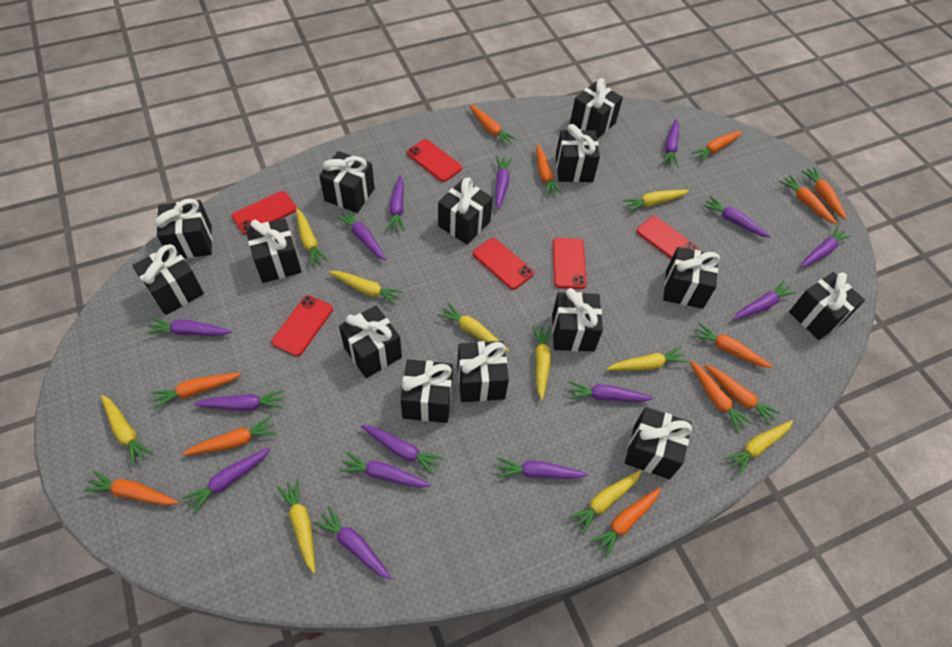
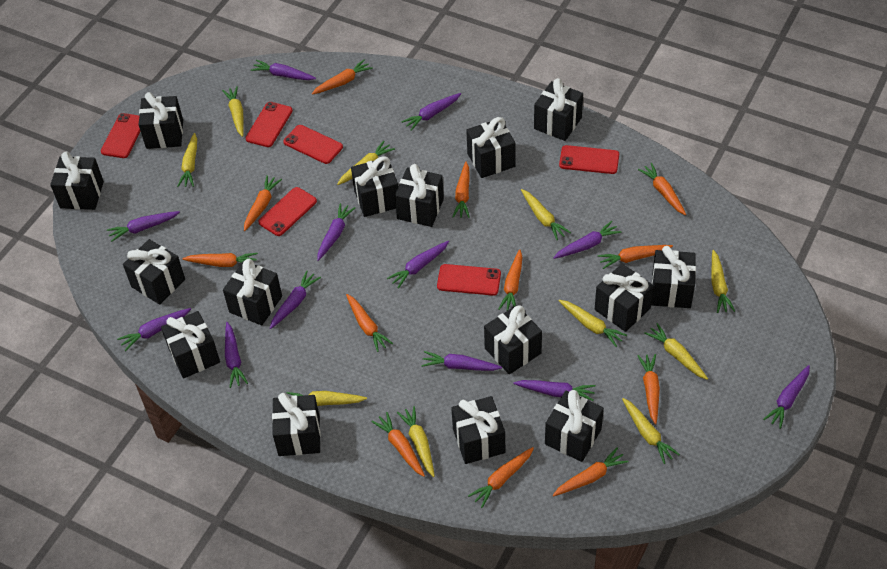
black gift: 14 -> 15
purple carrot: 15 -> 12

